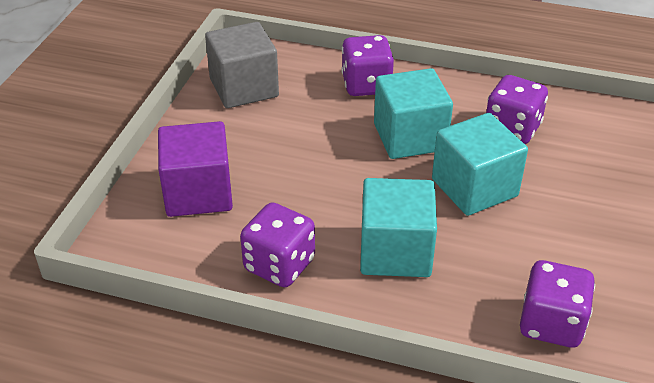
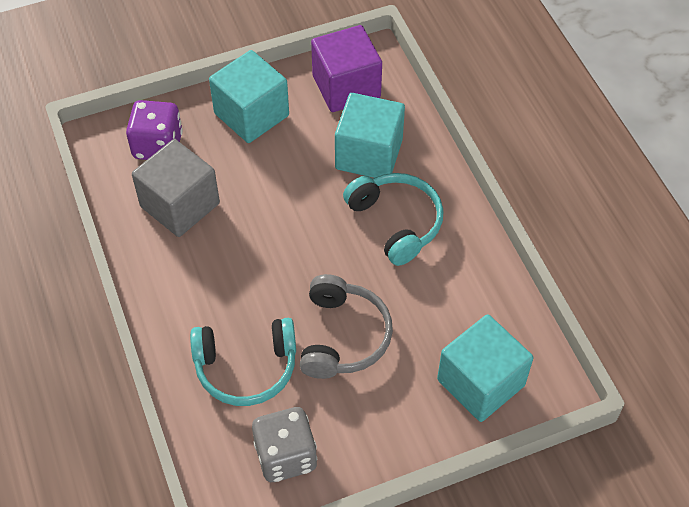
grey dice: 0 -> 1
grey headphones: 0 -> 1
purple dice: 4 -> 1
turquoise headphones: 0 -> 2

